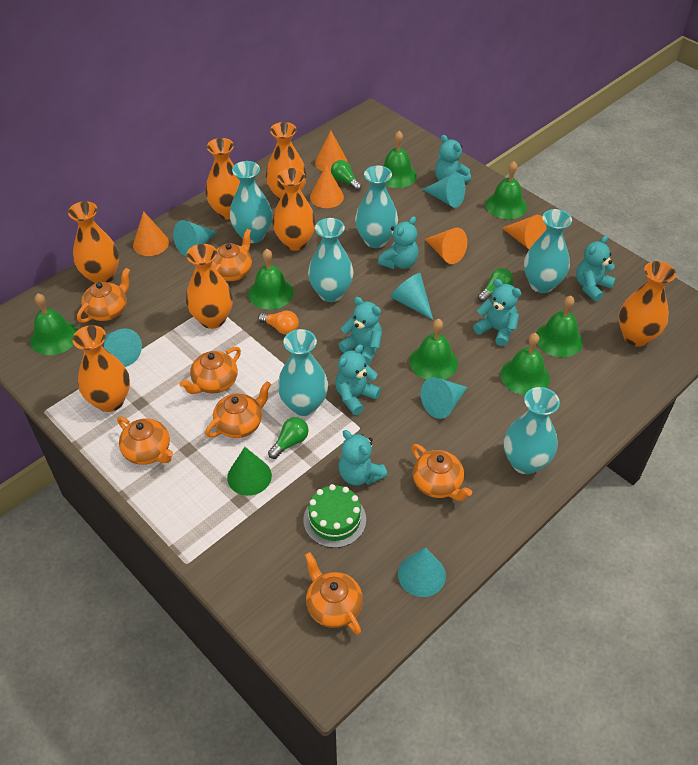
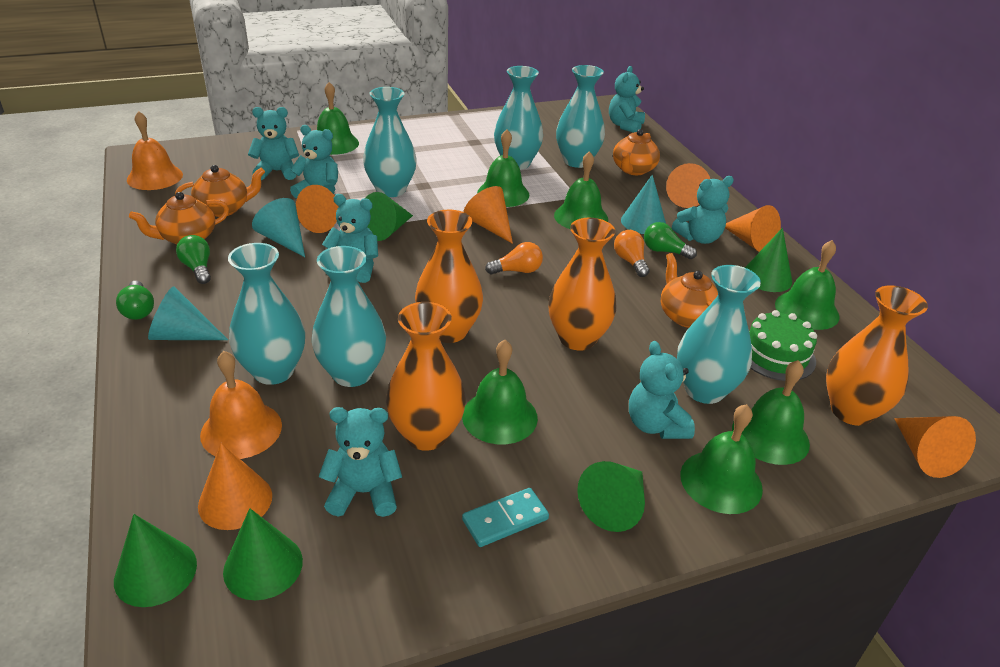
green cone: 1 -> 5
orange bell: 0 -> 2
orange cone: 5 -> 6
orange light bulb: 1 -> 2
orange teapot: 7 -> 4
orange vase: 7 -> 4
turquoise cone: 6 -> 3
turquoise domino: 0 -> 1

